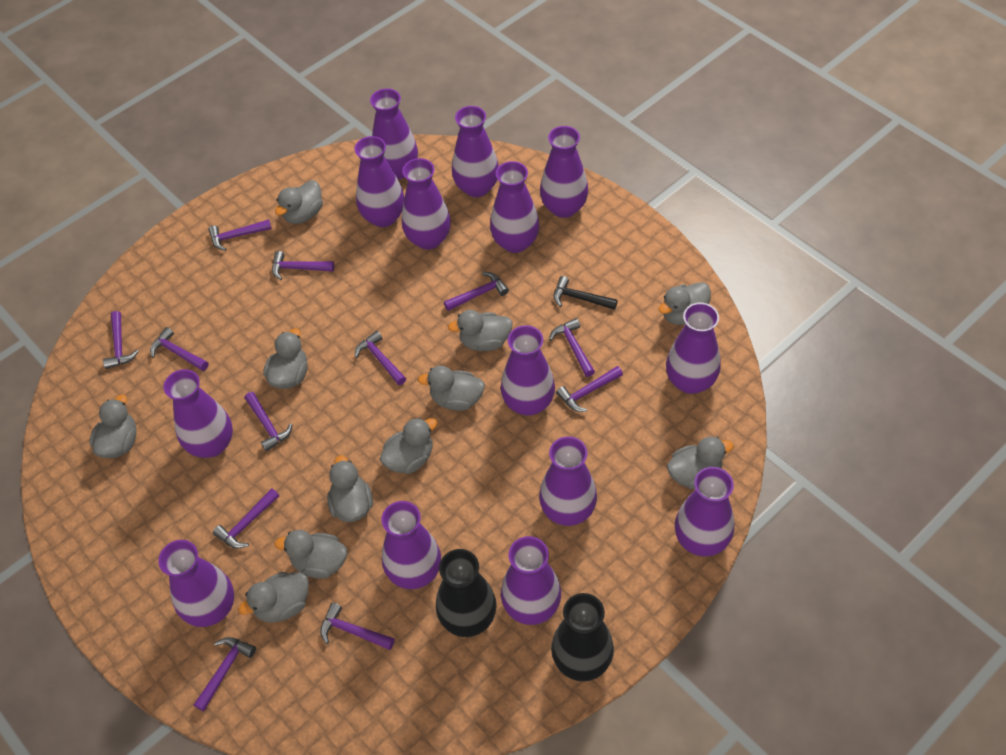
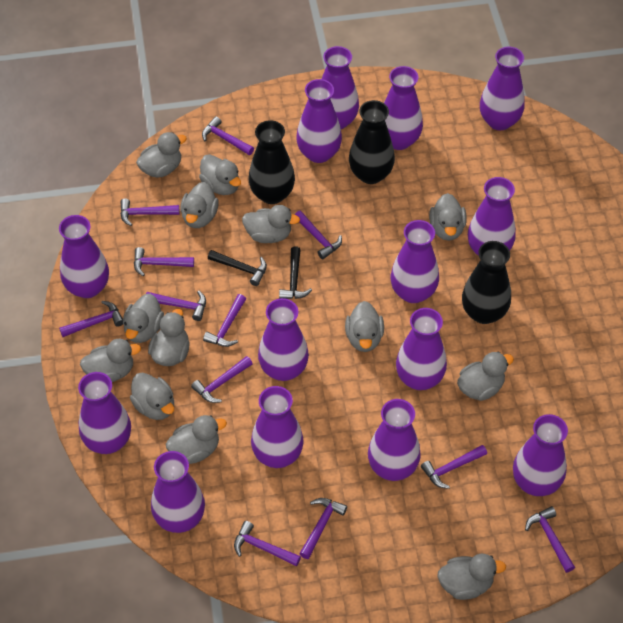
black hammer: 1 -> 2
black vase: 2 -> 3
grey duck: 11 -> 13

